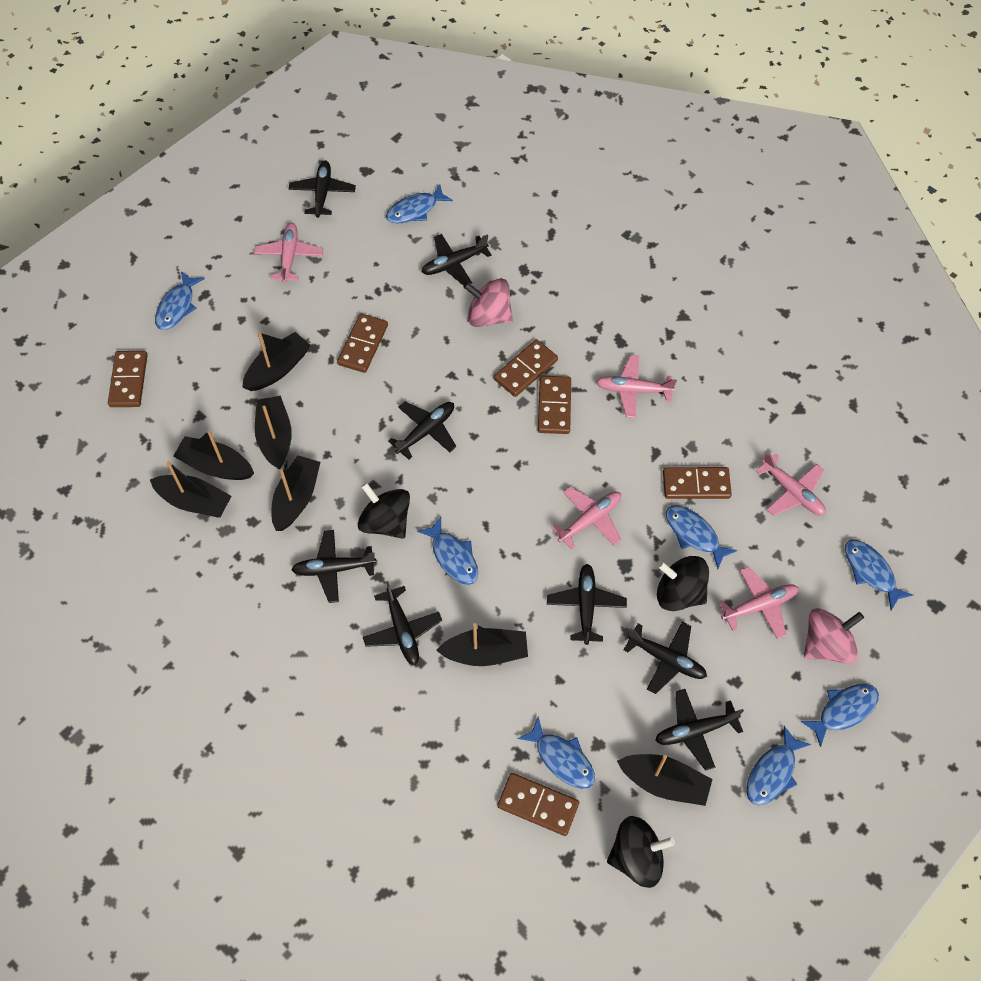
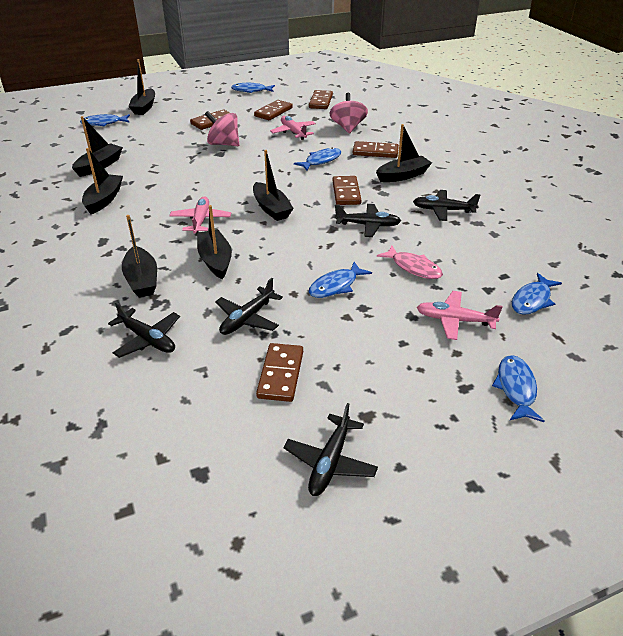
black plane: 8 -> 5
black spinning top: 3 -> 0
blue fish: 8 -> 6
pink fish: 0 -> 1
pink plane: 5 -> 3

